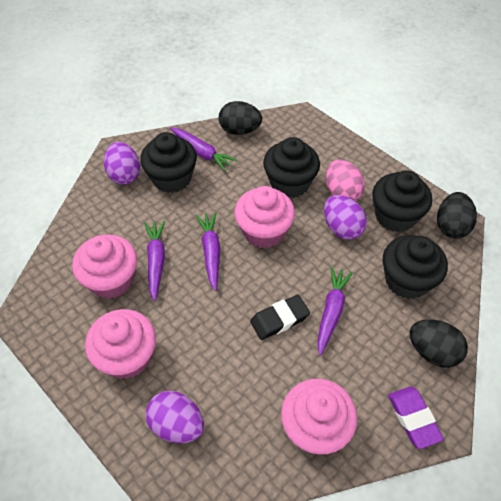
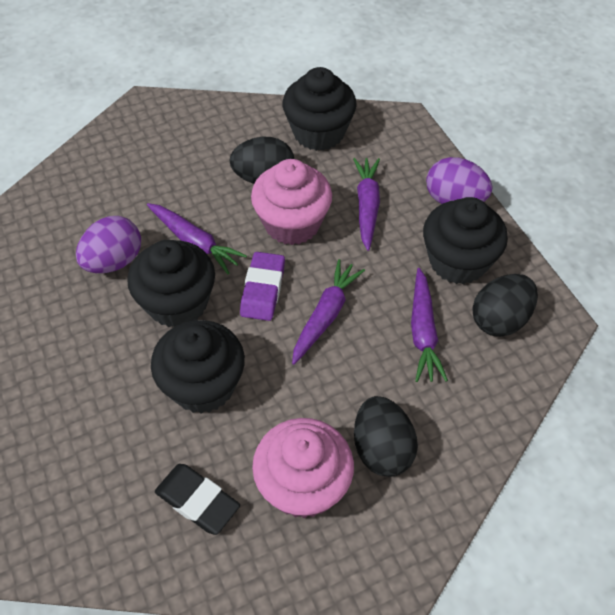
pink cupcake: 4 -> 2
pink egg: 1 -> 0
purple egg: 3 -> 2

